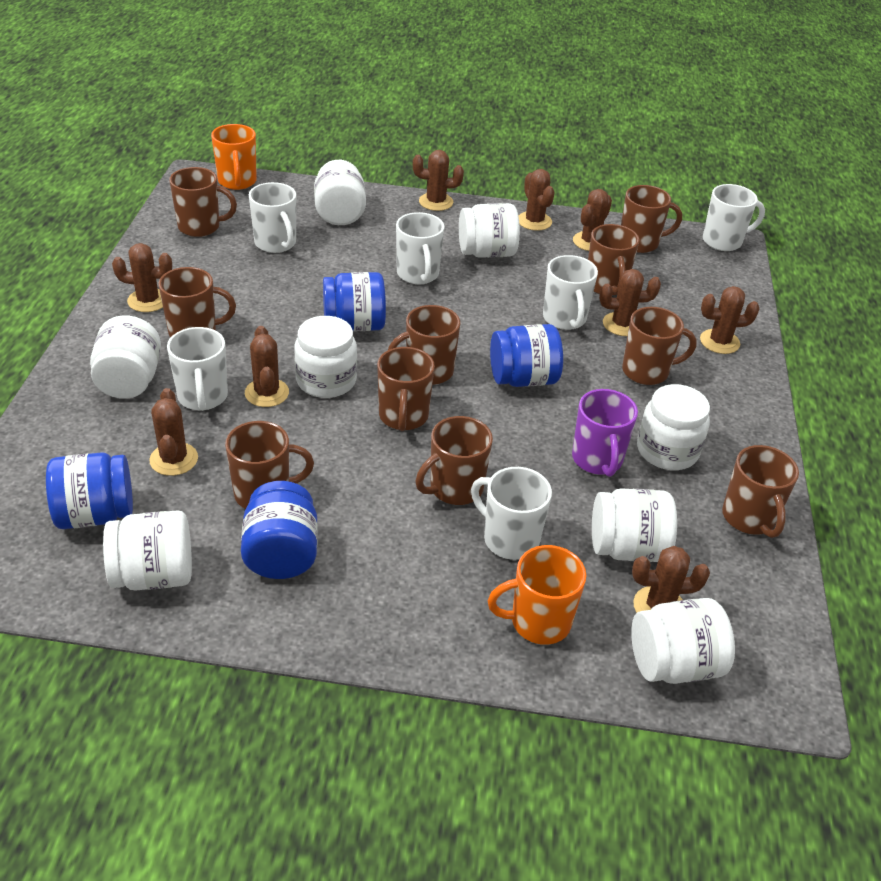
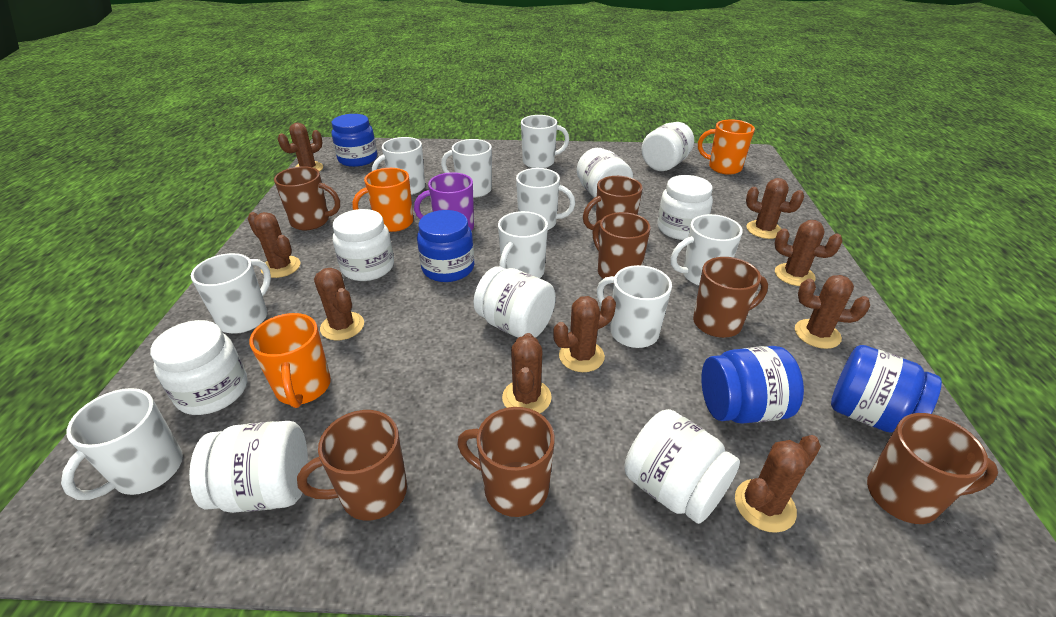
brown mug: 10 -> 7
orange mug: 2 -> 3
white mug: 6 -> 9

